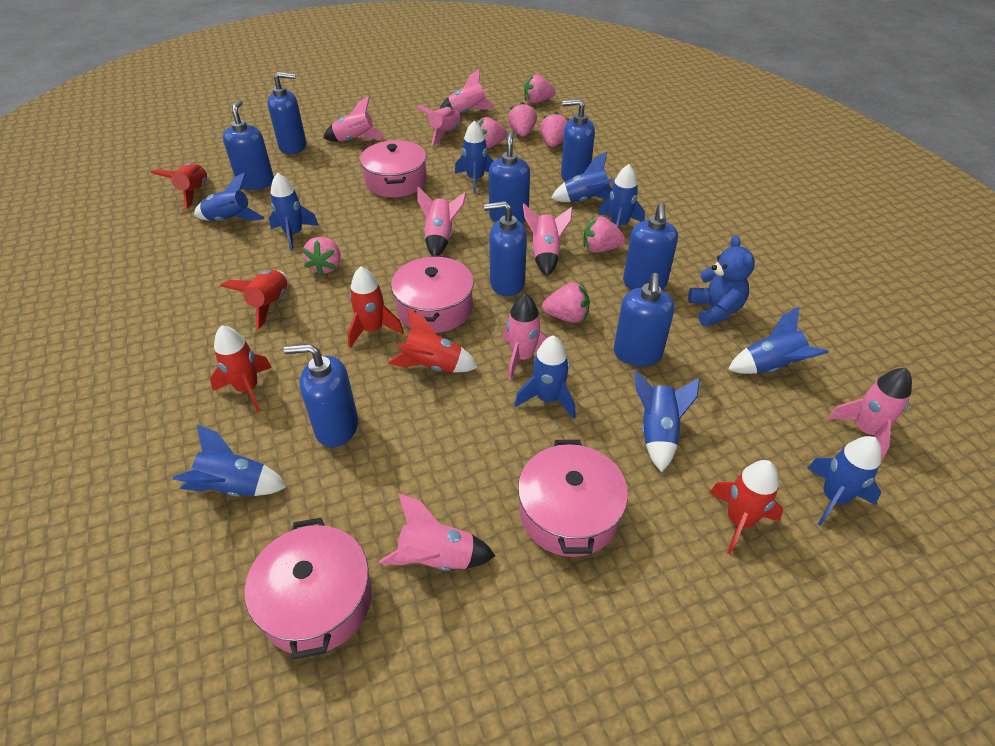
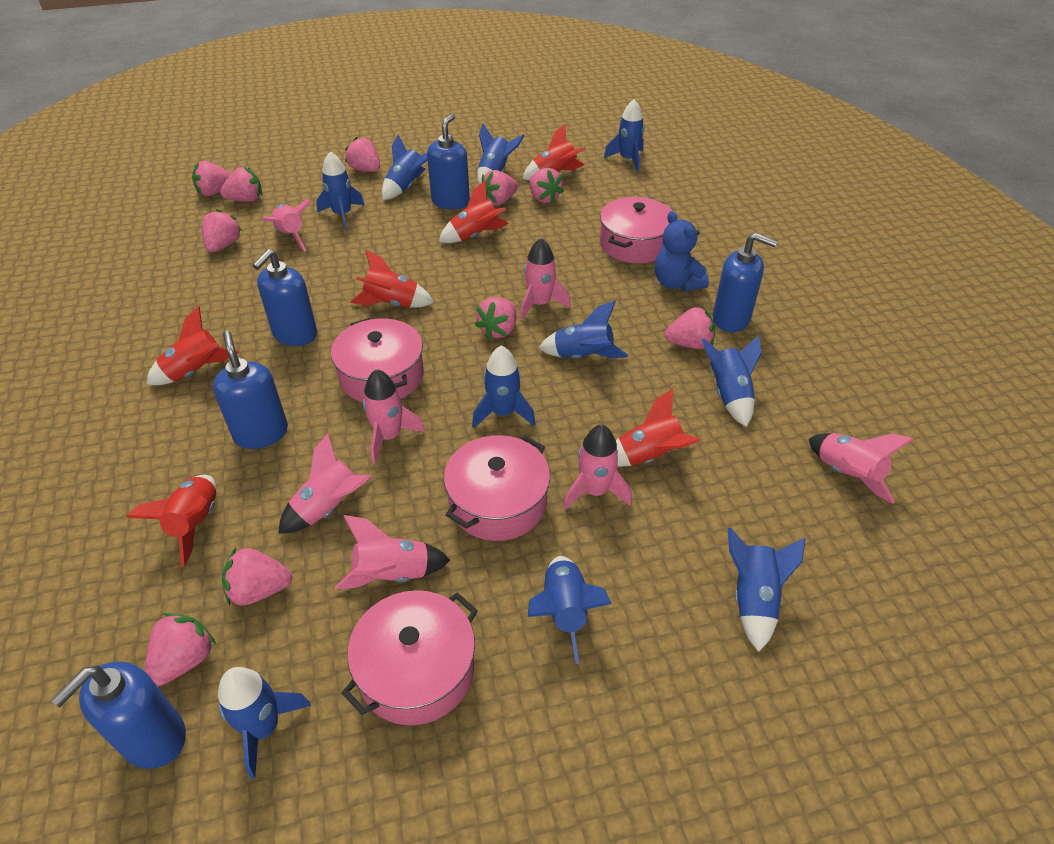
blue soap dispenser: 8 -> 5
pink rocket: 8 -> 7
pink strawberry: 7 -> 10

